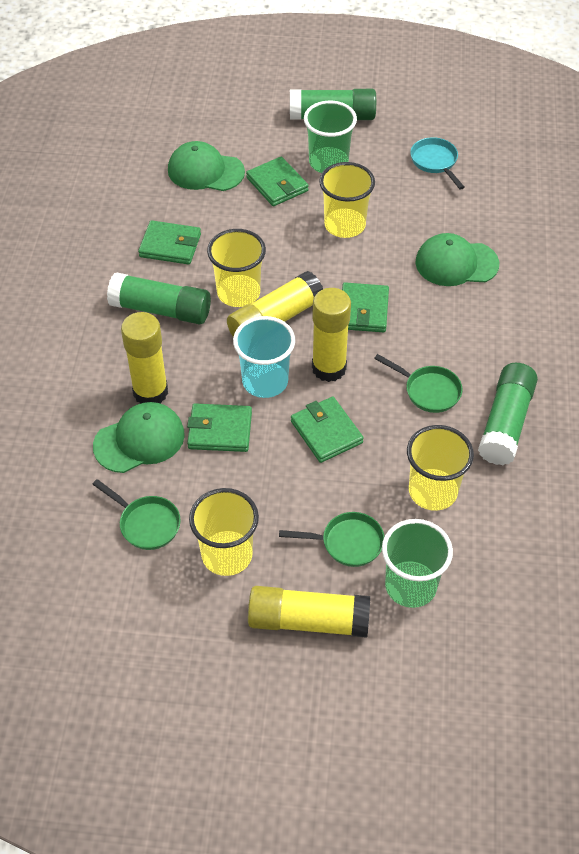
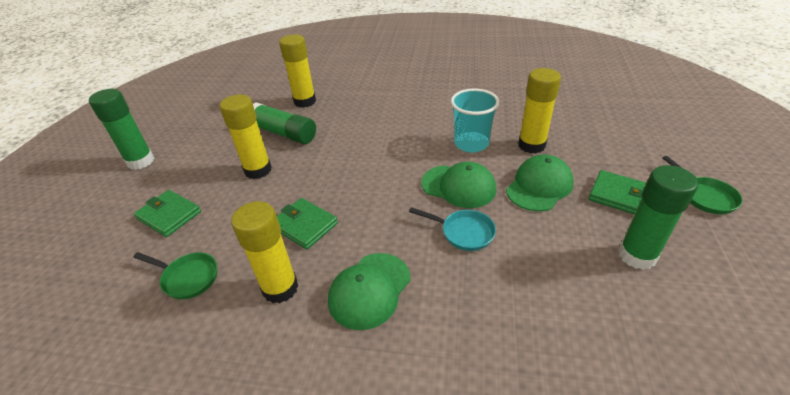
green cup: 2 -> 0
green pan: 3 -> 2
green wallet: 5 -> 3
yellow cup: 4 -> 0

